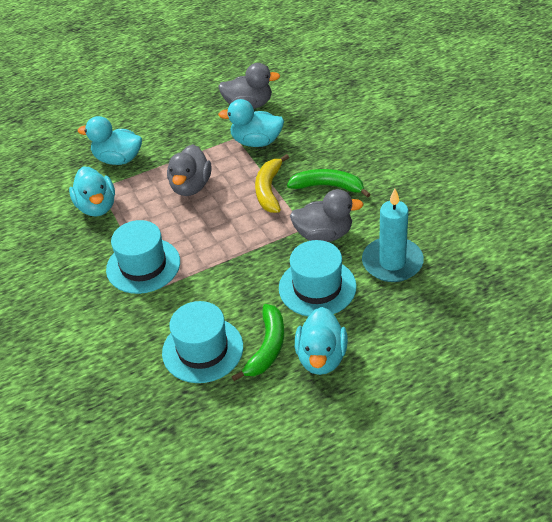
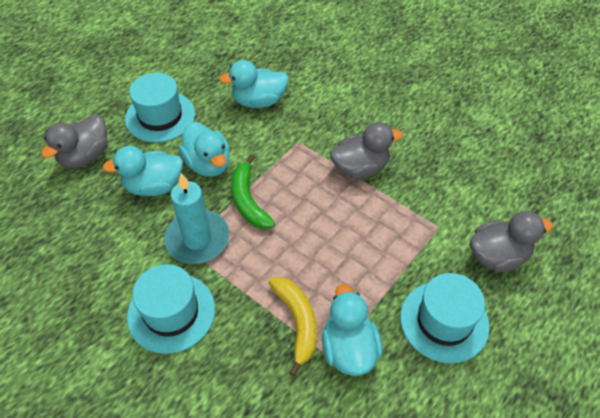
green banana: 2 -> 1

